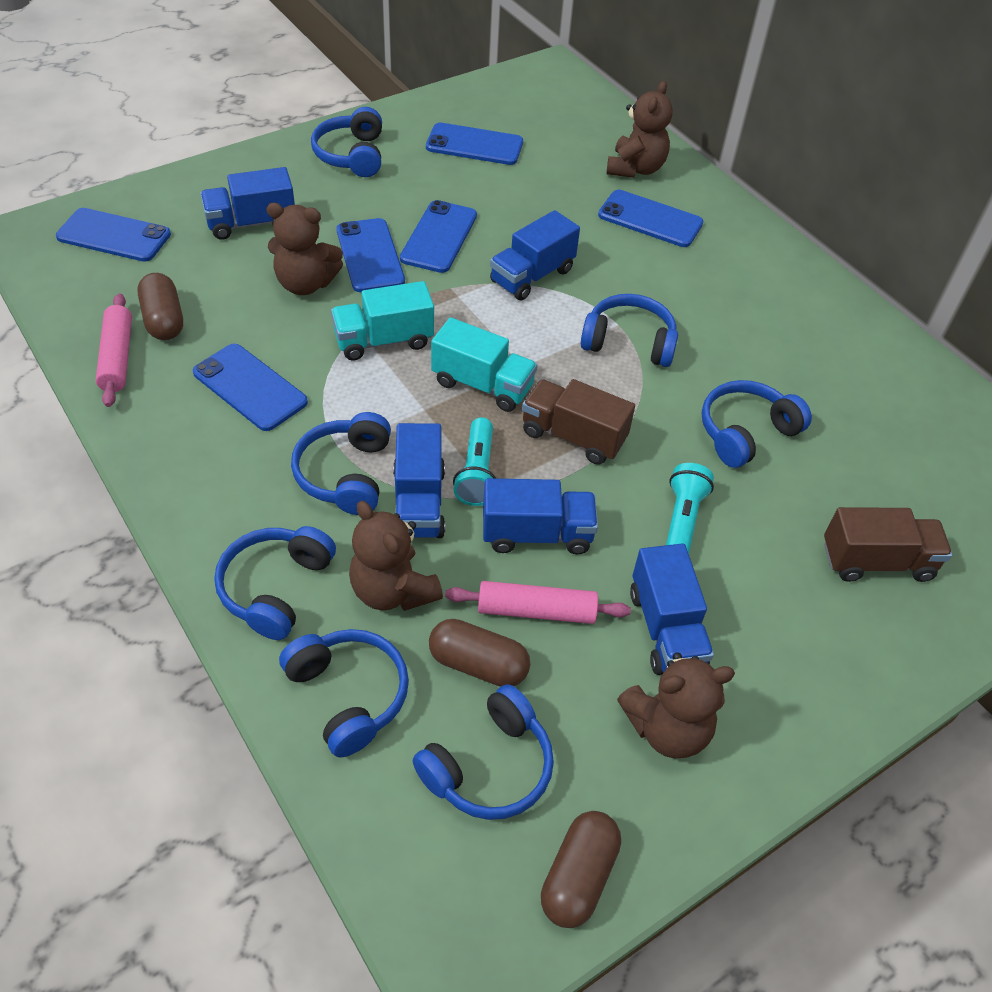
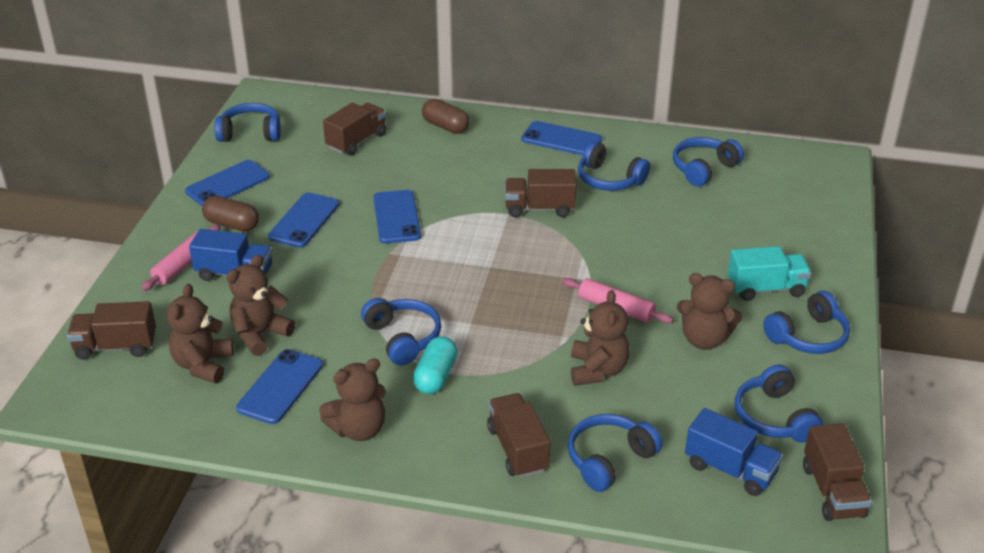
blue phone: 6 -> 5
blue truck: 5 -> 2
brown capsule: 3 -> 2
brown teddy bear: 4 -> 5
brown truck: 2 -> 5
turquoise capsule: 0 -> 1
turquoise flashlight: 2 -> 0
turquoise truck: 2 -> 1

